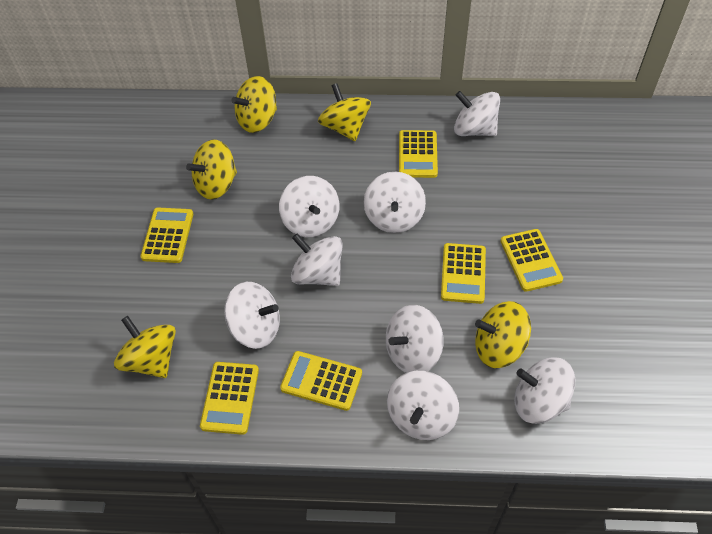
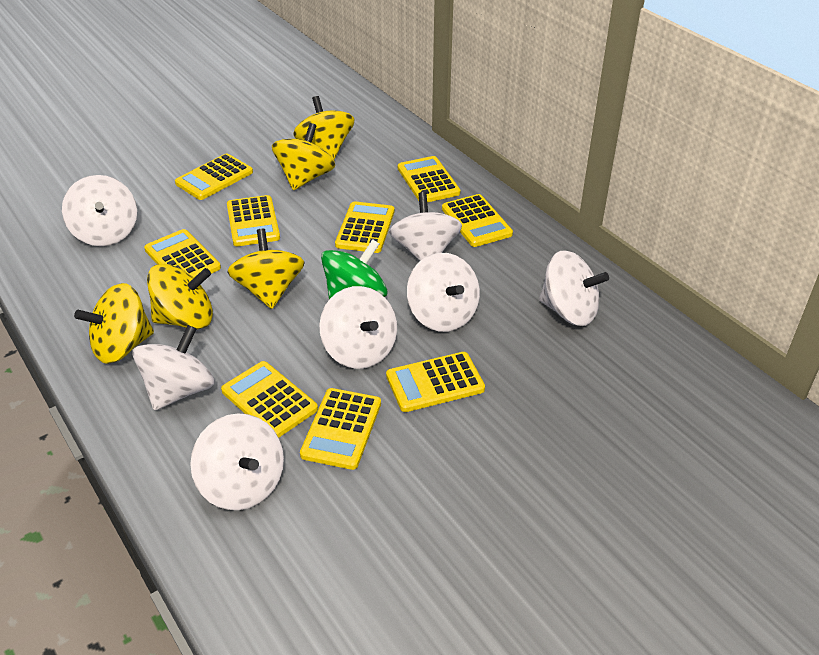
green spinning top: 0 -> 1
white spinning top: 8 -> 7
yellow calculator: 6 -> 9

